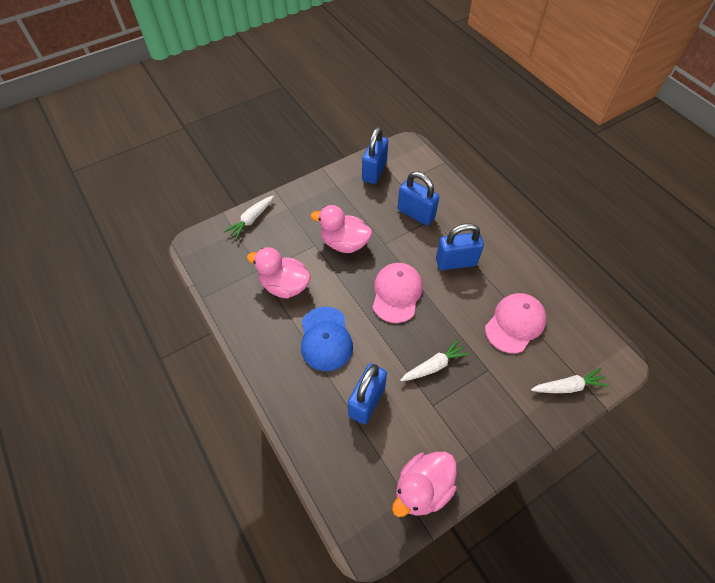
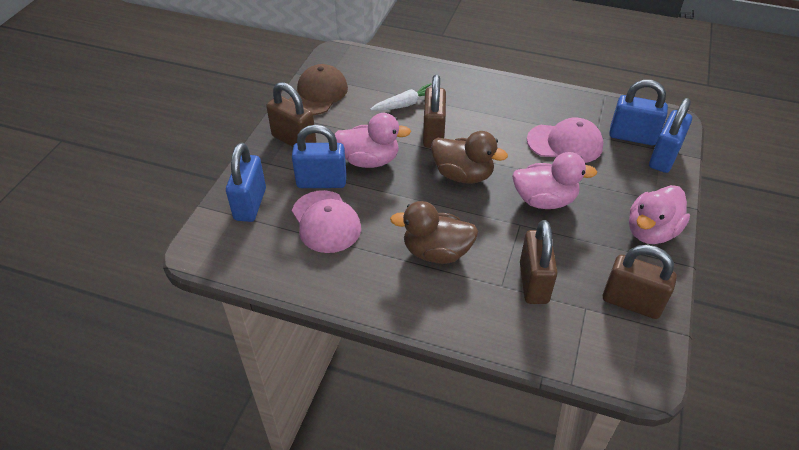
blue cap: 1 -> 0
brown cap: 0 -> 1
brown duck: 0 -> 2
brown padlock: 0 -> 4
white carrot: 3 -> 1

